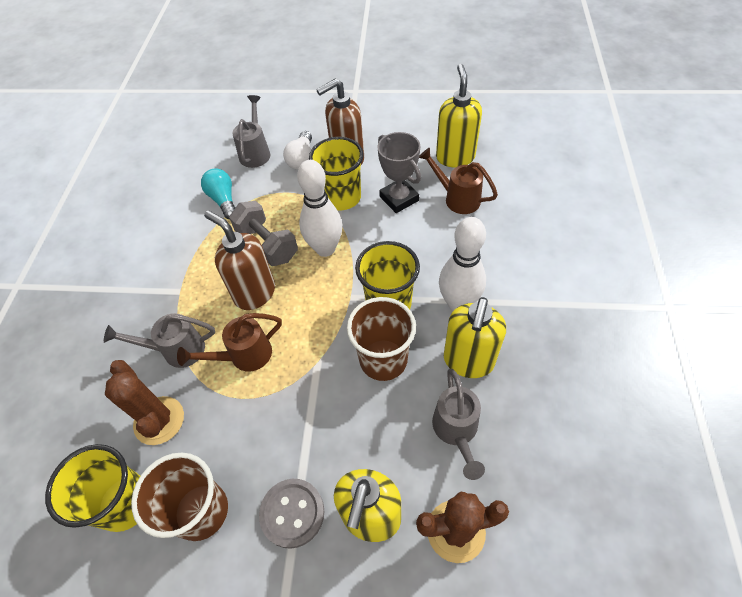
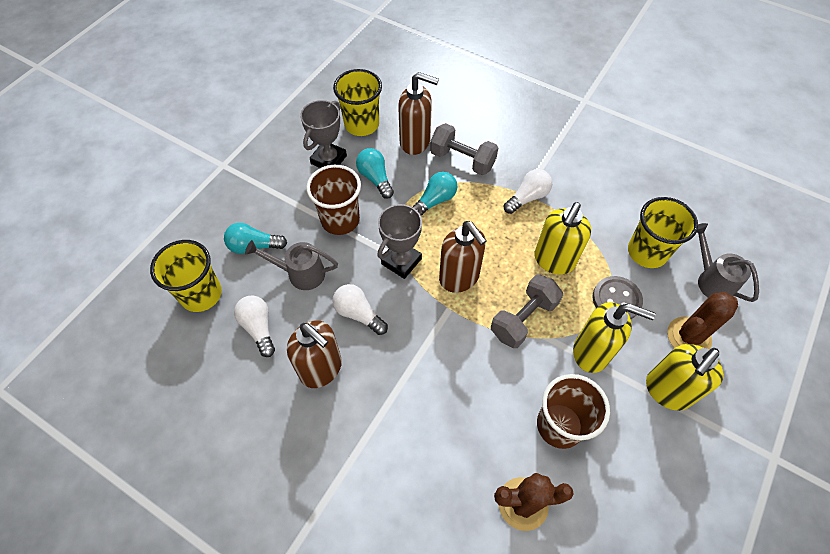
brown soap dispenser: 2 -> 3
brown watering can: 2 -> 0
grey dumbbell: 1 -> 2
grey trophy: 1 -> 2
grey watering can: 3 -> 2
turquoise light bulb: 1 -> 3
white bowling pin: 2 -> 0
white light bulb: 1 -> 3

